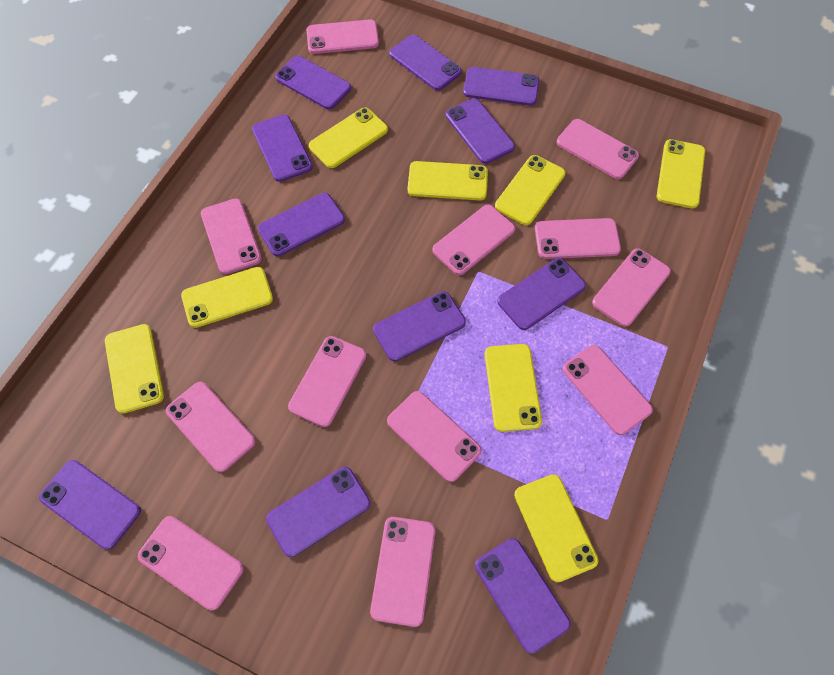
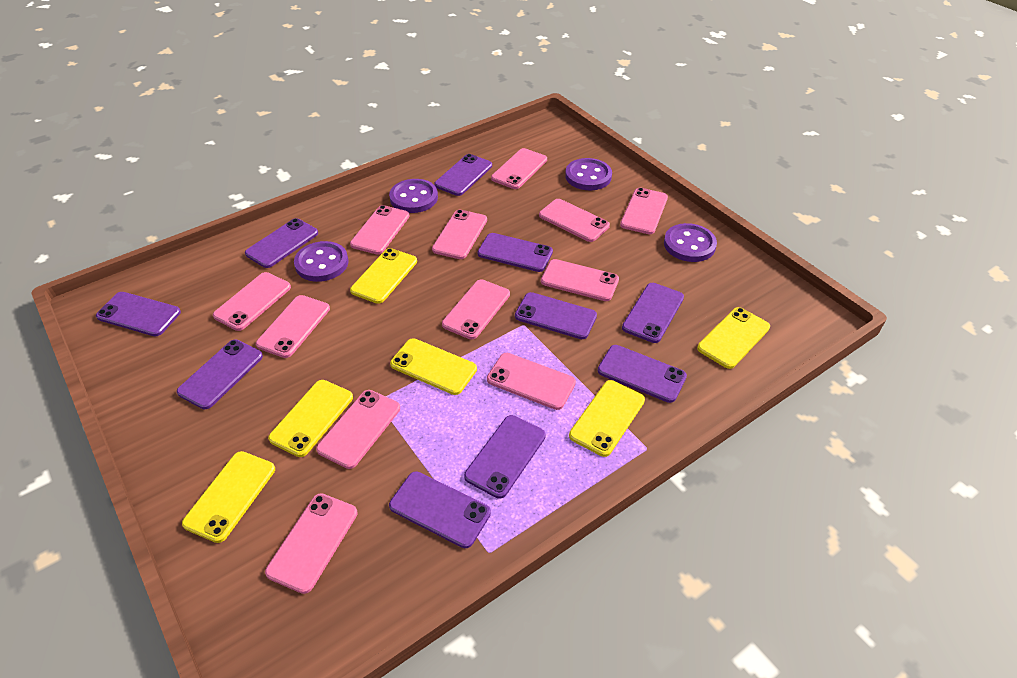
purple button: 0 -> 4
purple phone: 11 -> 10
yellow phone: 8 -> 6

